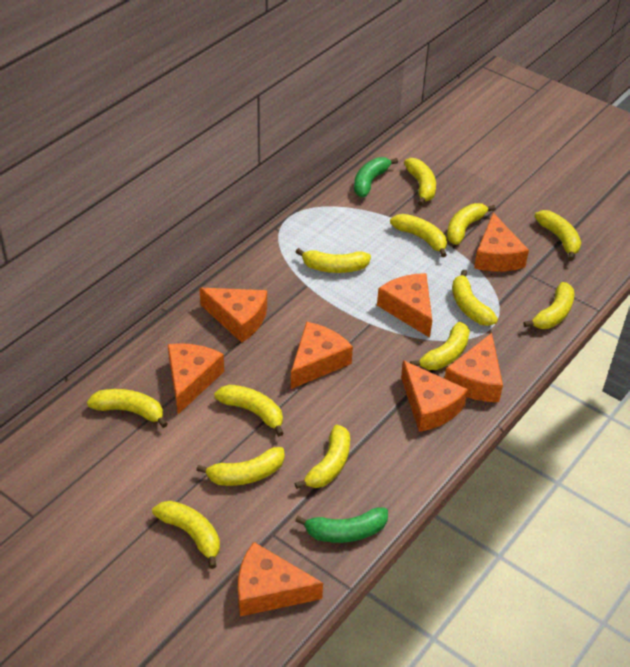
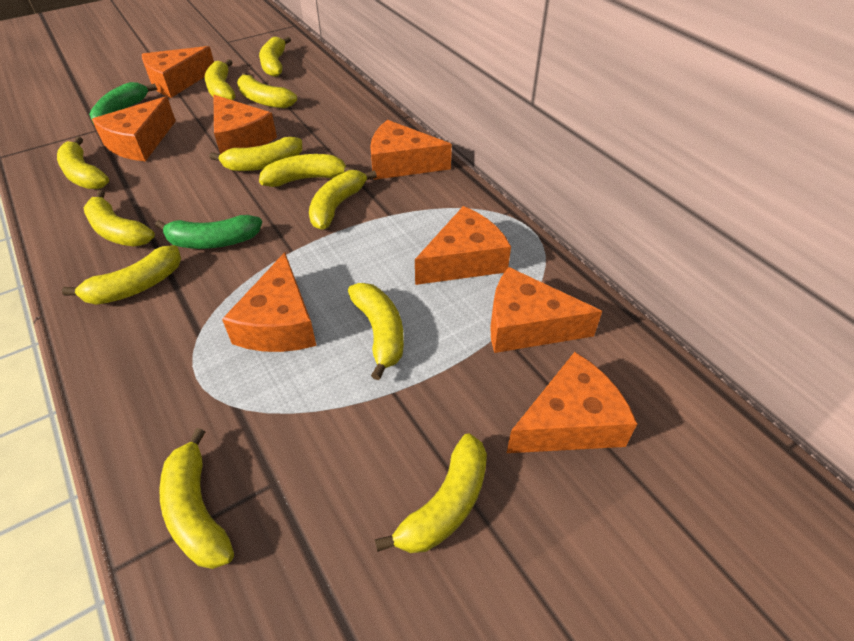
yellow banana: 13 -> 12

